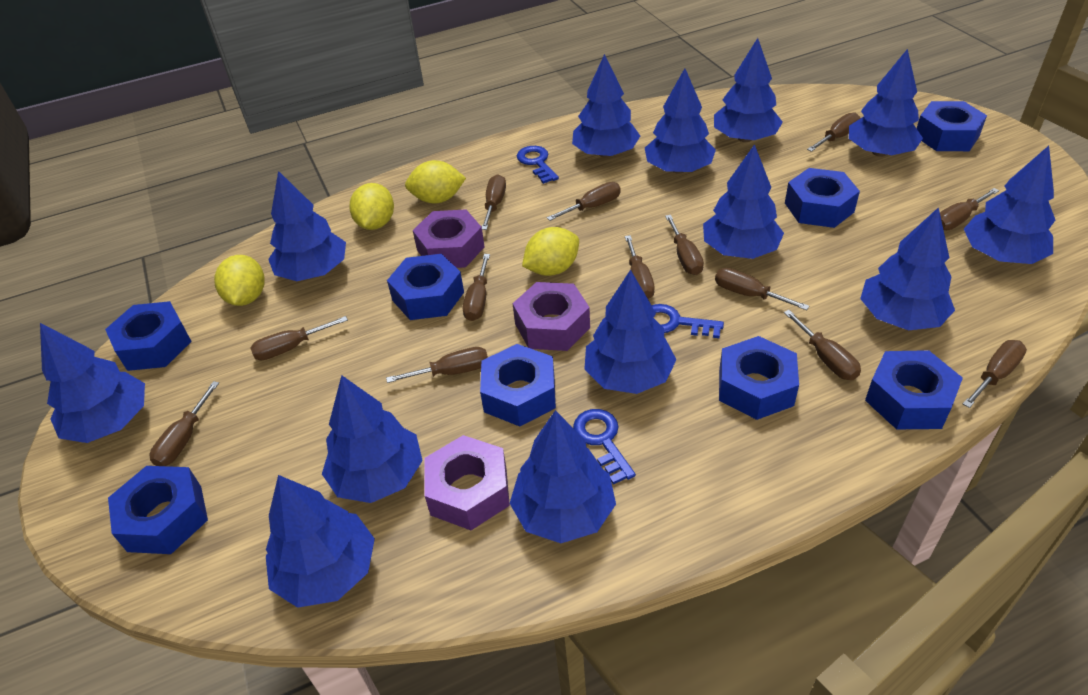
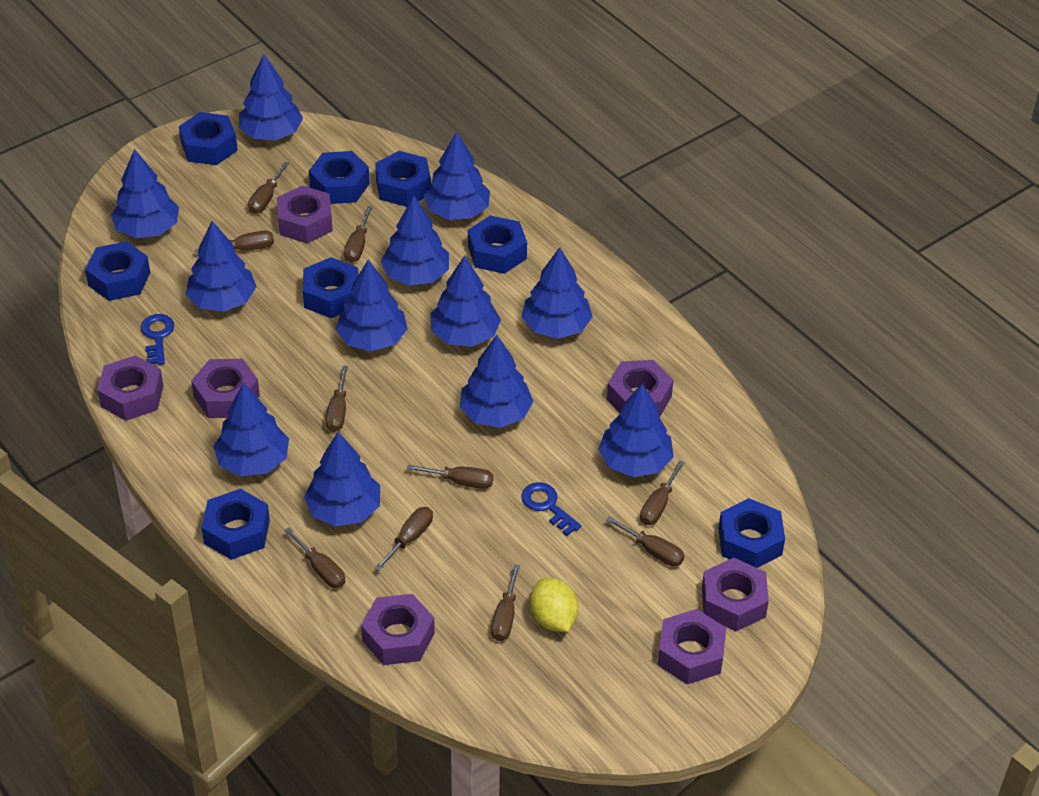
blue key: 3 -> 2
blue tree: 13 -> 12
brown screwdriver: 13 -> 10
purple nut: 3 -> 7
yellow lemon: 4 -> 1

